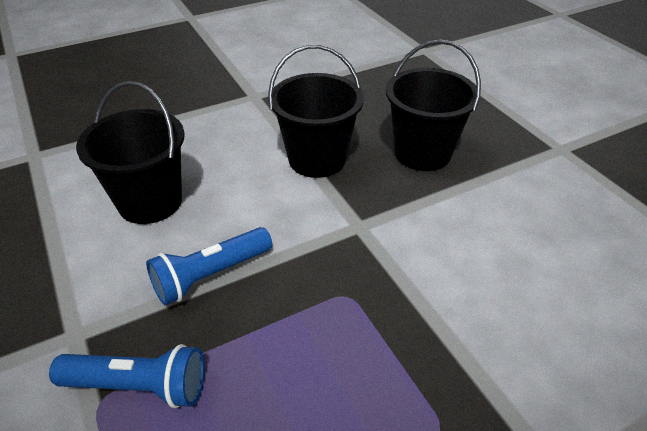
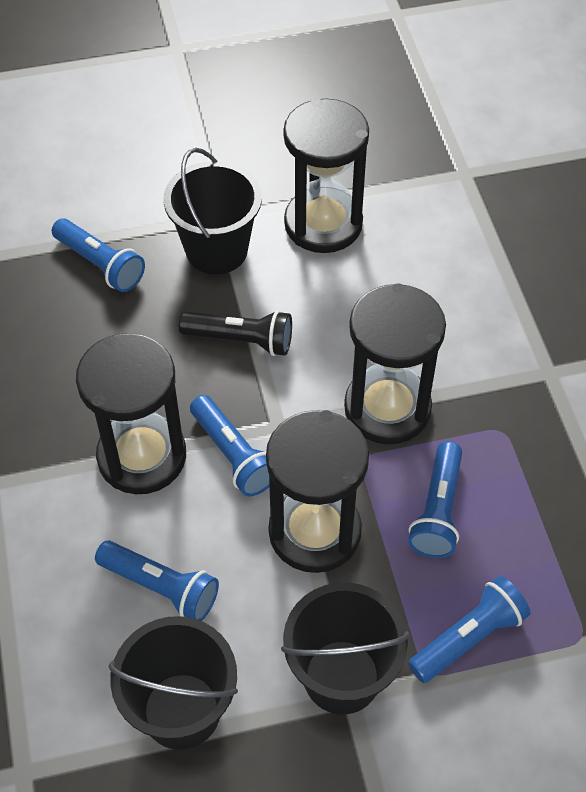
black flashlight: 0 -> 1
black hourglass: 0 -> 4
blue flashlight: 2 -> 5

